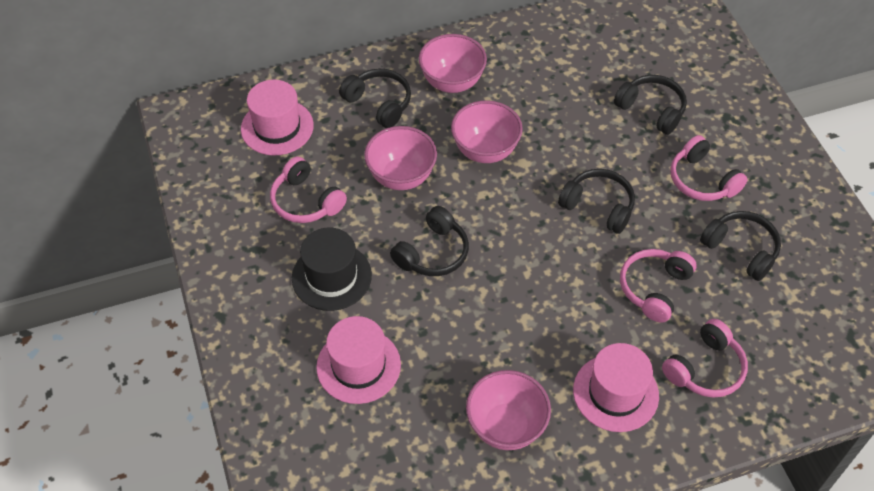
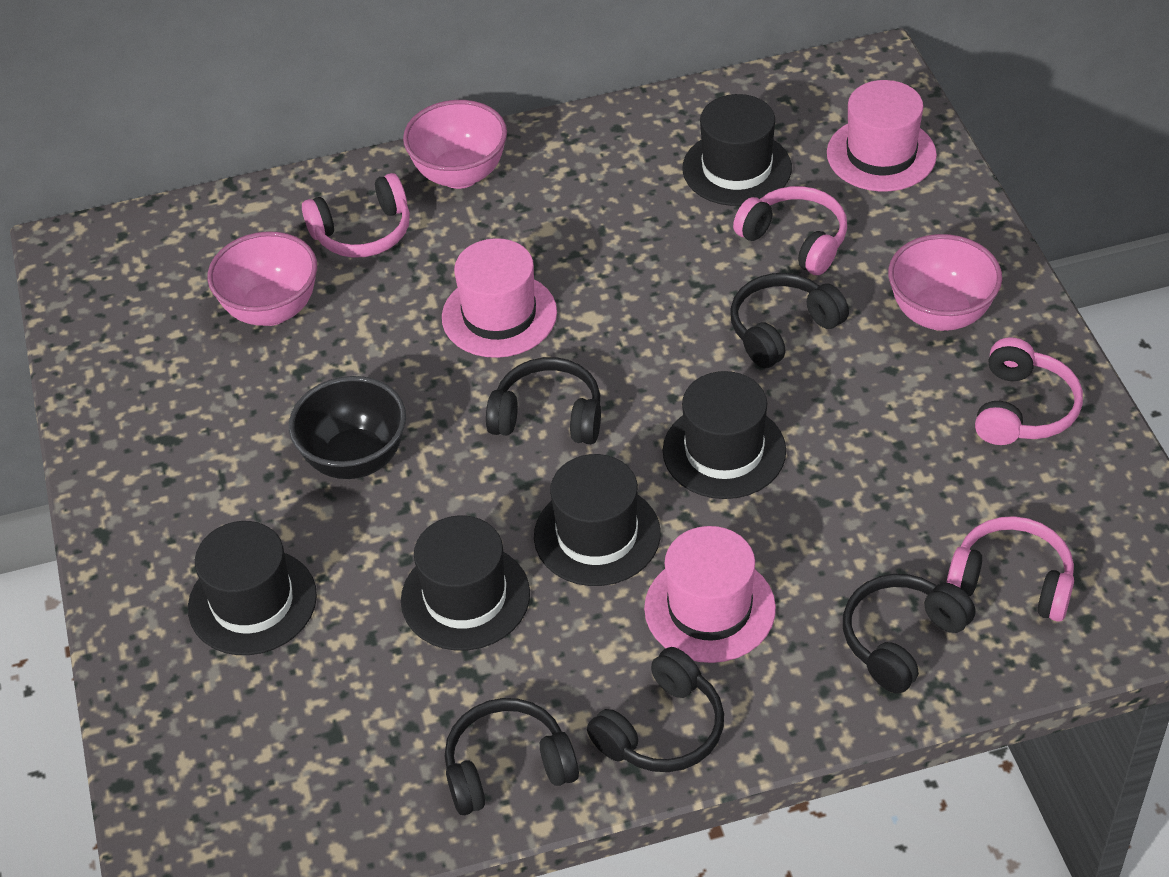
black bowl: 0 -> 1
black hat: 1 -> 5
pink bowl: 4 -> 3

